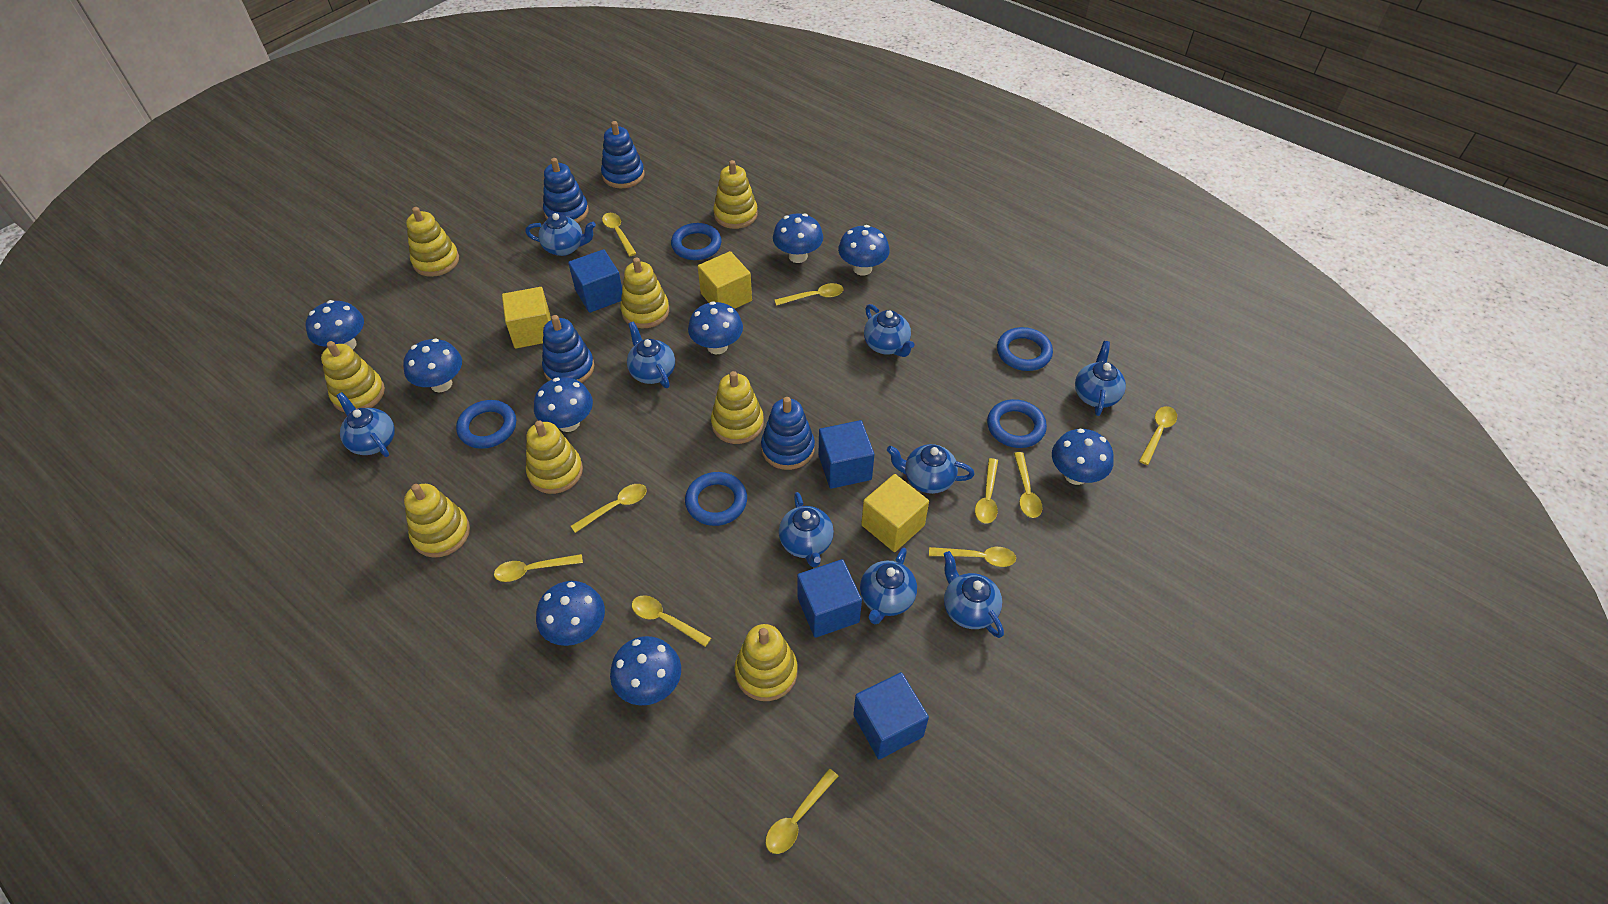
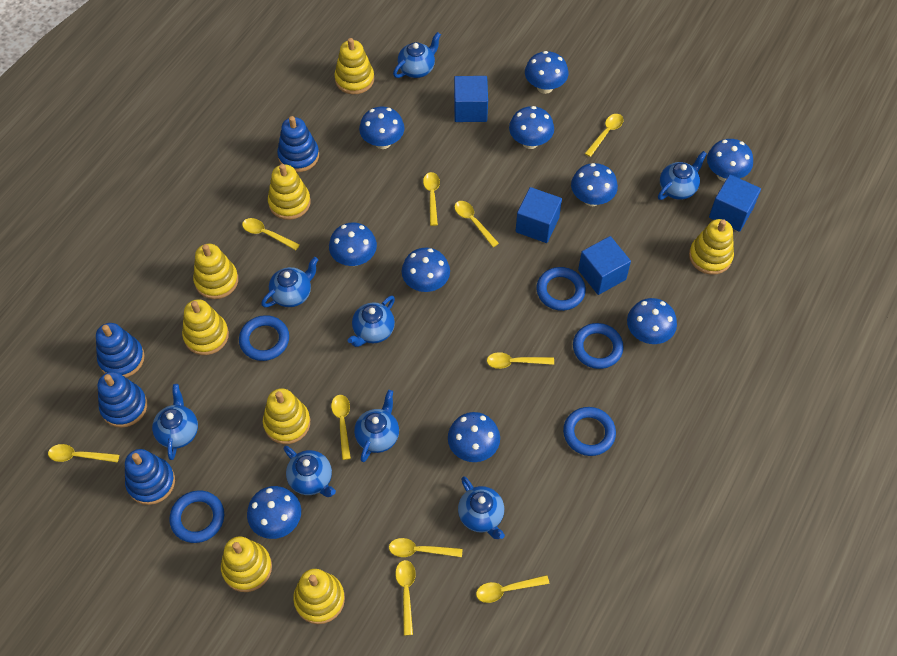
blue mushroom: 9 -> 10
blue teapot: 9 -> 8
yellow cube: 3 -> 0

